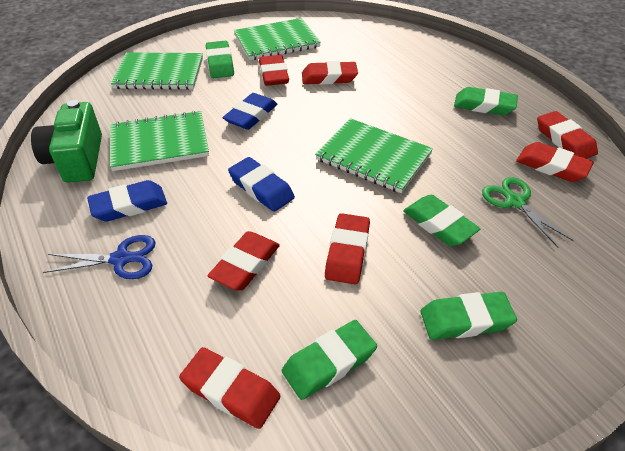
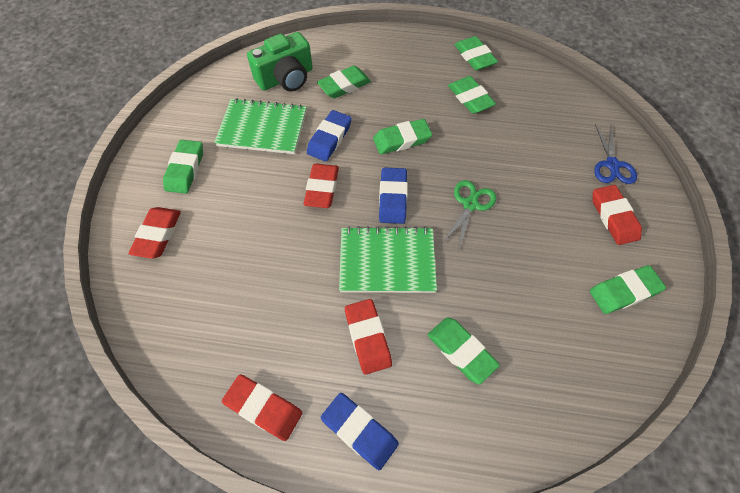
green eraser: 5 -> 7
green notebook: 4 -> 2
red eraser: 7 -> 5

